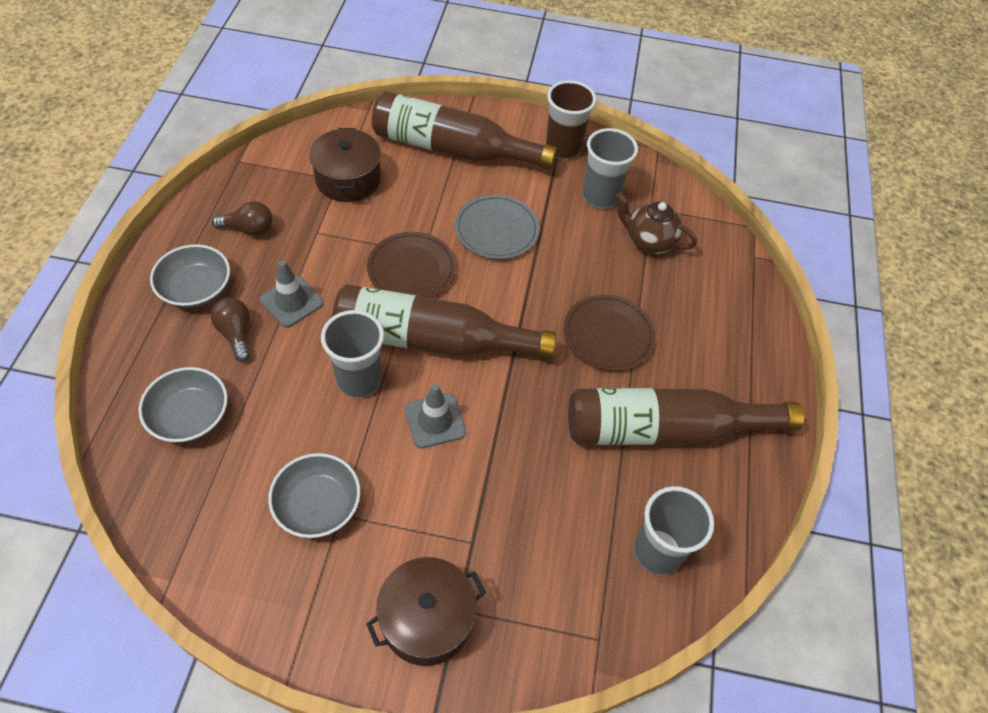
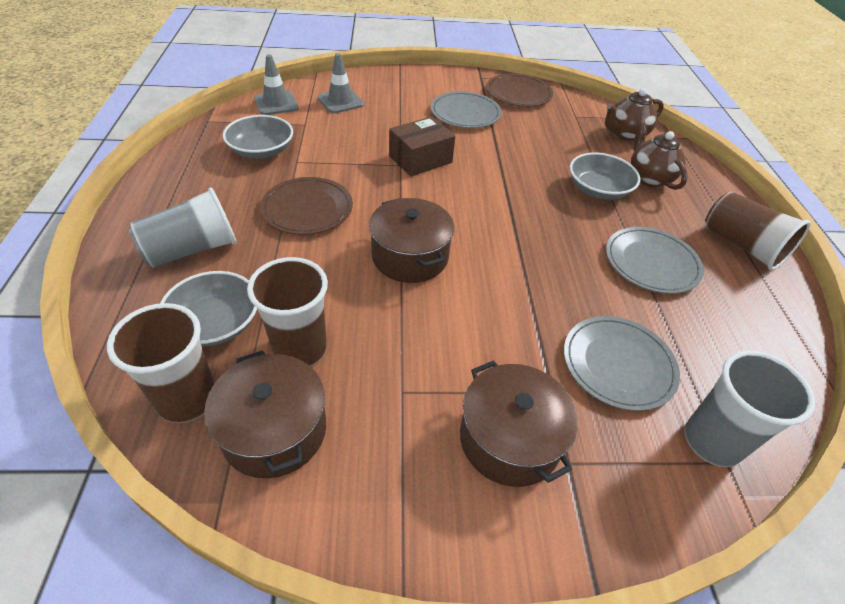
brown bottle: 3 -> 0
brown box: 0 -> 1
brown cup: 1 -> 3
brown light bulb: 2 -> 0
brown pot: 2 -> 3
brown teapot: 1 -> 2
grey cup: 3 -> 2
grey plate: 1 -> 3

